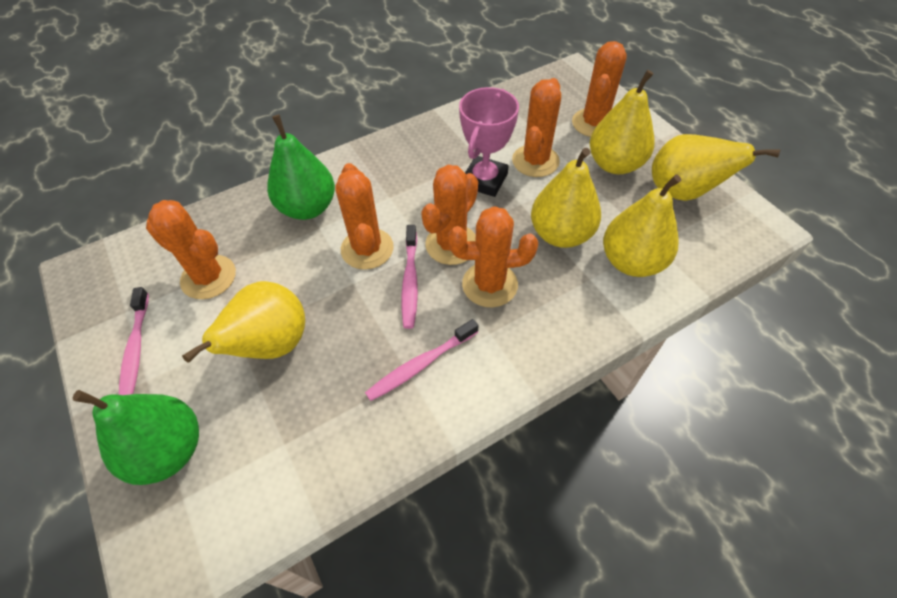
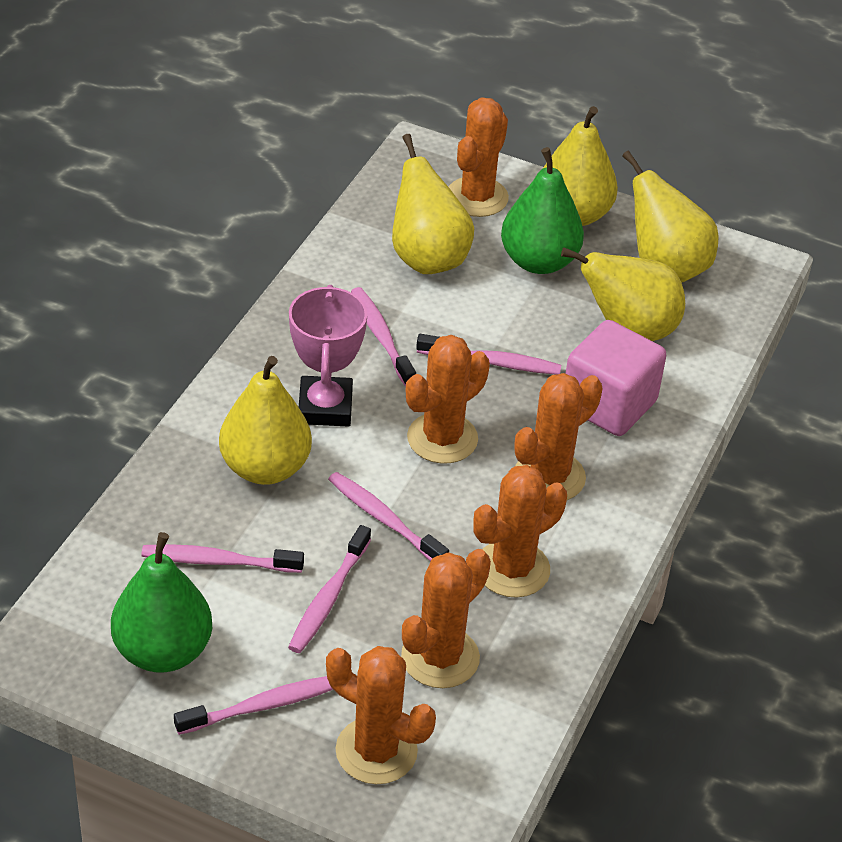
pink cube: 0 -> 1
pink toothbrush: 3 -> 6

